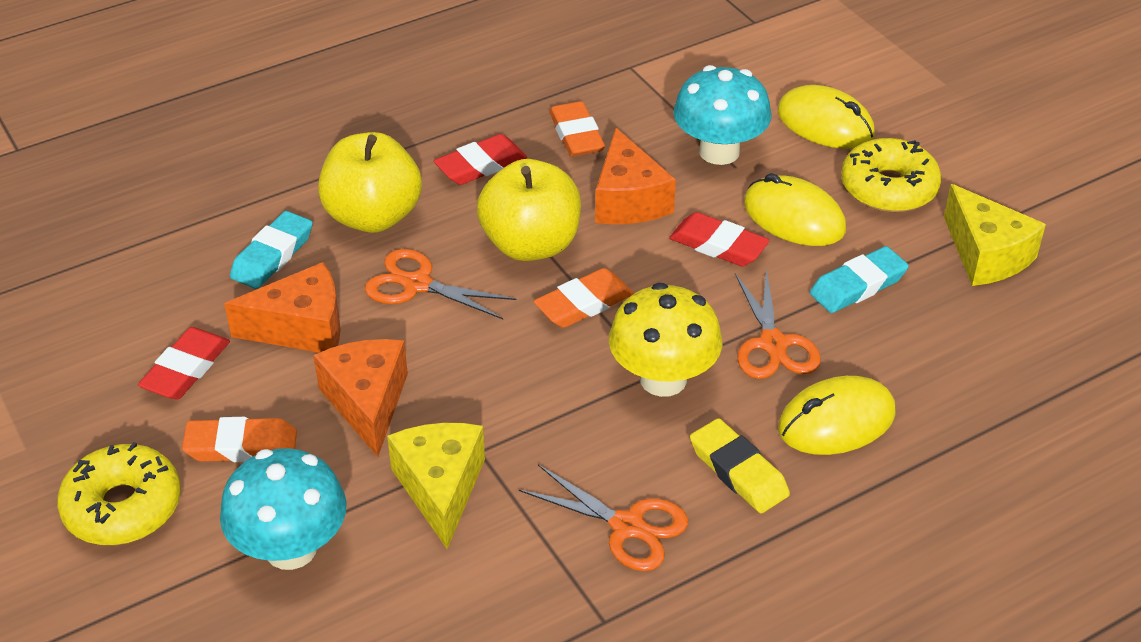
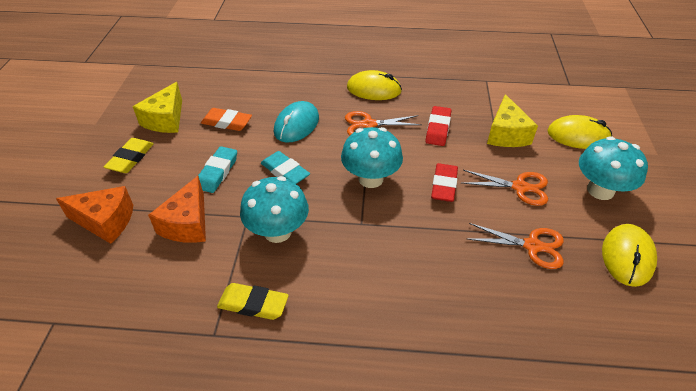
orange cheese: 3 -> 2
orange eraser: 3 -> 1
red eraser: 3 -> 2
turquoise mouse: 0 -> 1
turquoise mushroom: 2 -> 3
yellow apple: 2 -> 0
yellow donut: 2 -> 0
yellow eraser: 1 -> 2
yellow mushroom: 1 -> 0

